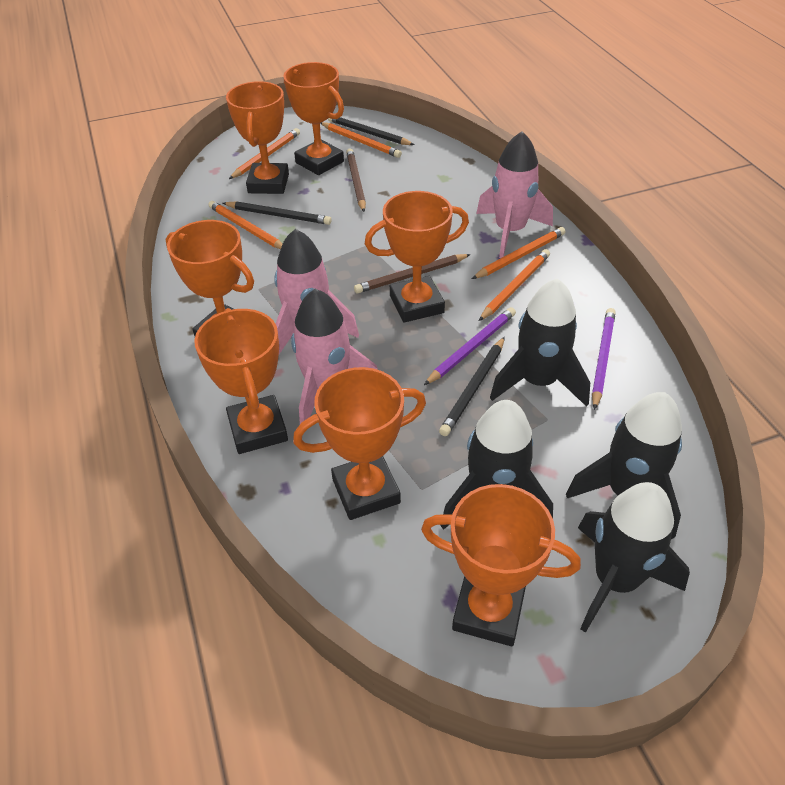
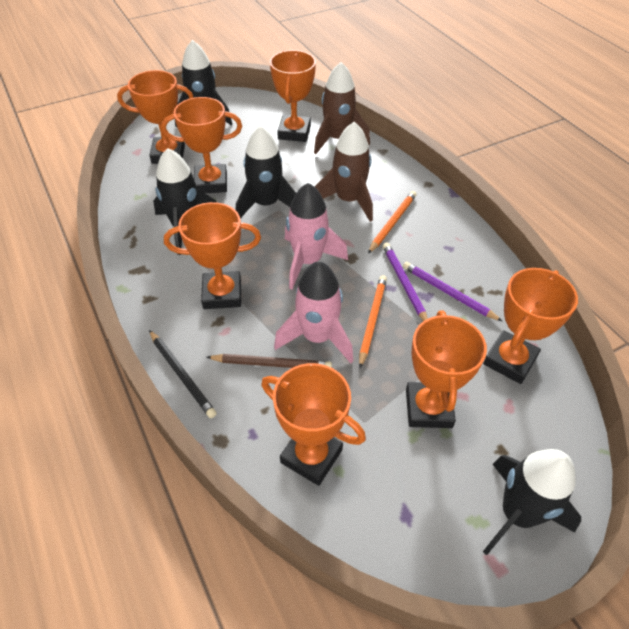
black pencil: 3 -> 1
brown pencil: 2 -> 1
brown rocket: 0 -> 2
orange pencil: 5 -> 2
pink rocket: 3 -> 2

